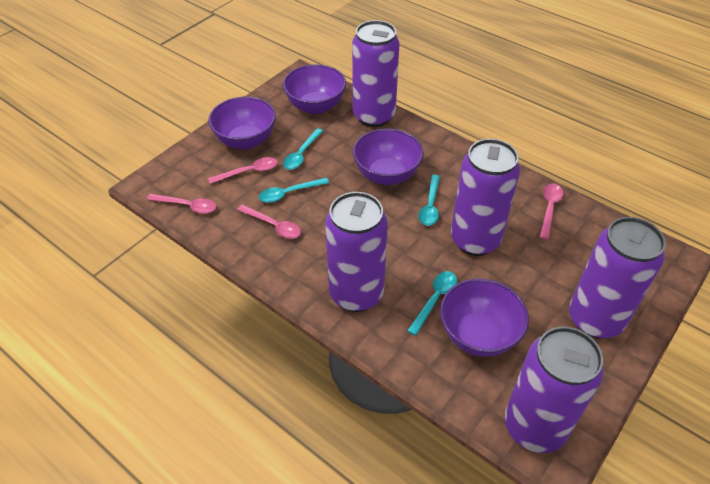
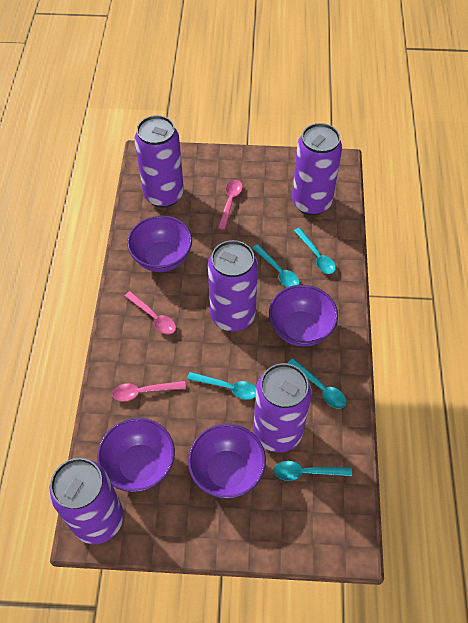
pink spoon: 4 -> 3
turquoise spoon: 4 -> 5

